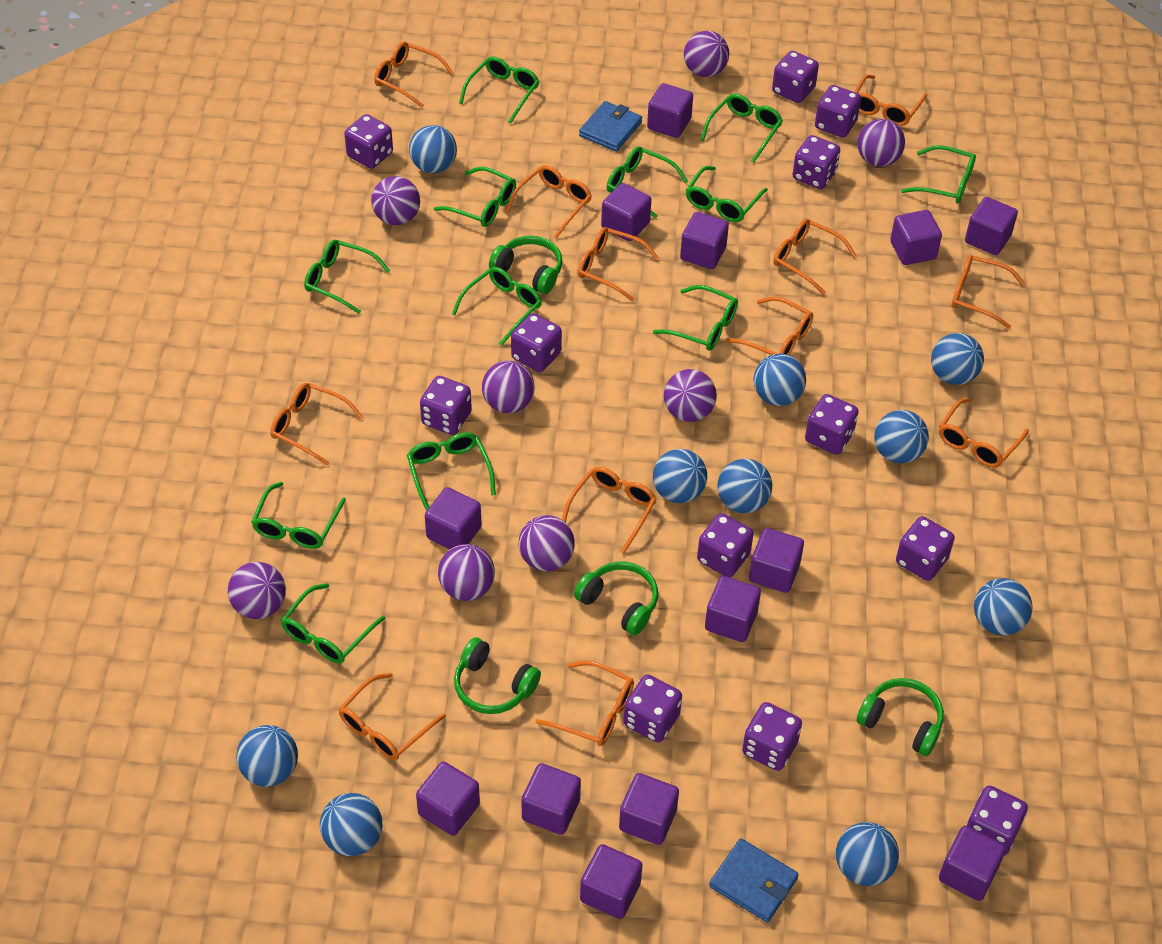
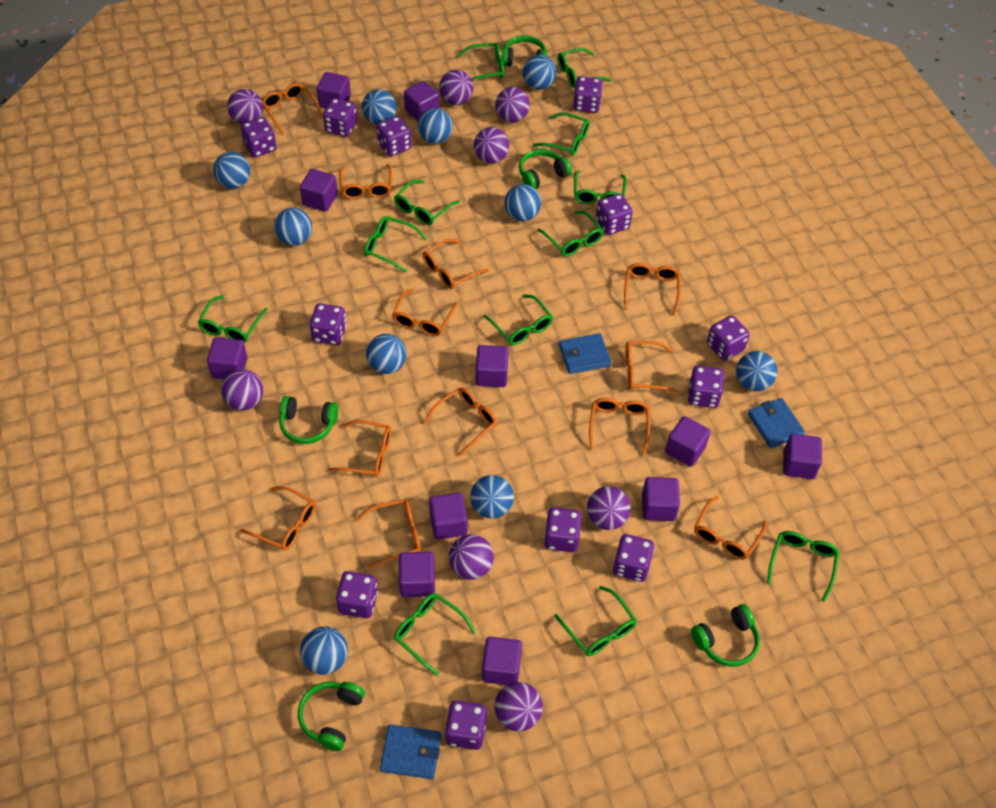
blue wallet: 2 -> 3
green headphones: 4 -> 5
purple cube: 13 -> 11

